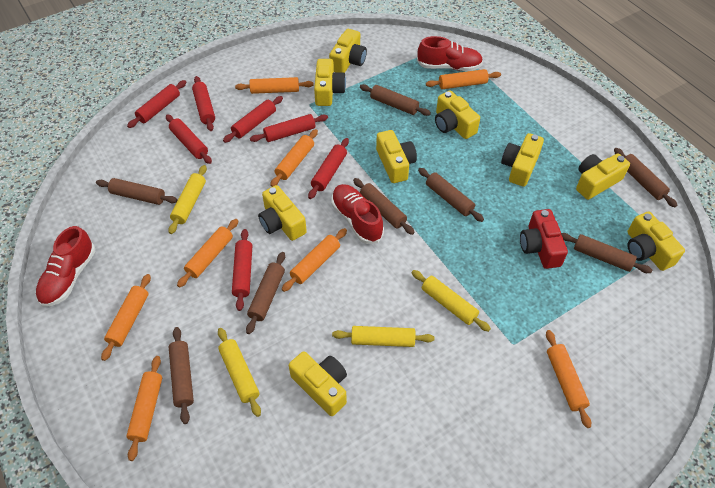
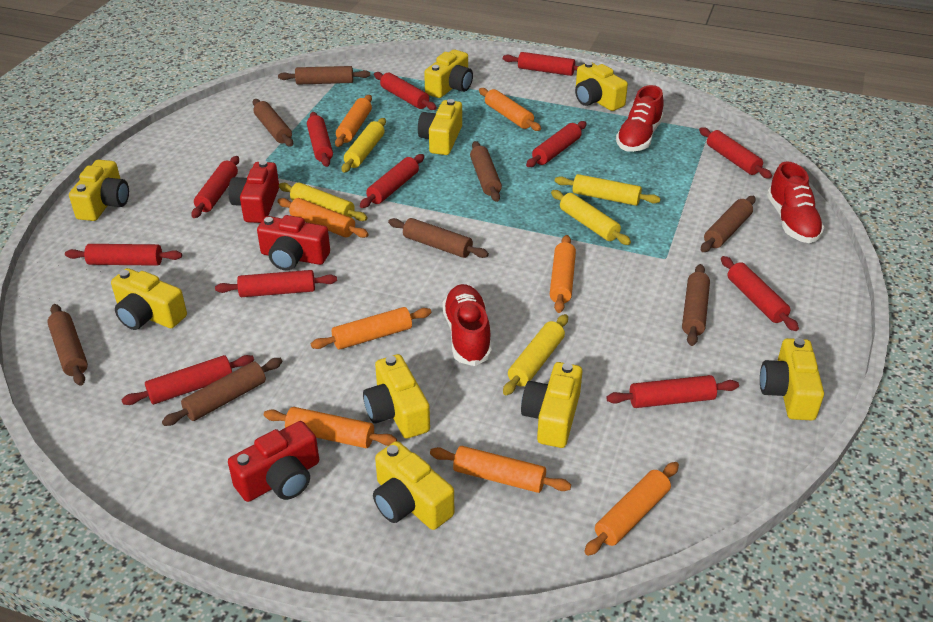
red camera: 1 -> 3
red rolling pin: 7 -> 12
yellow rolling pin: 4 -> 5

